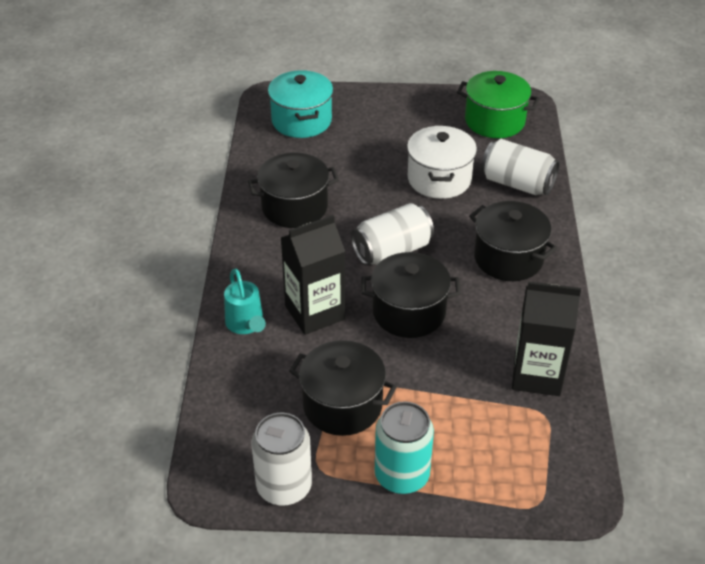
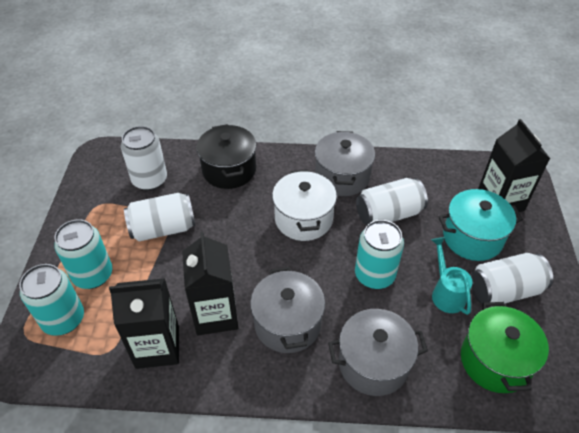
black carton: 2 -> 3
black pot: 4 -> 1
grey pot: 0 -> 3
turquoise can: 1 -> 3
white can: 3 -> 4

